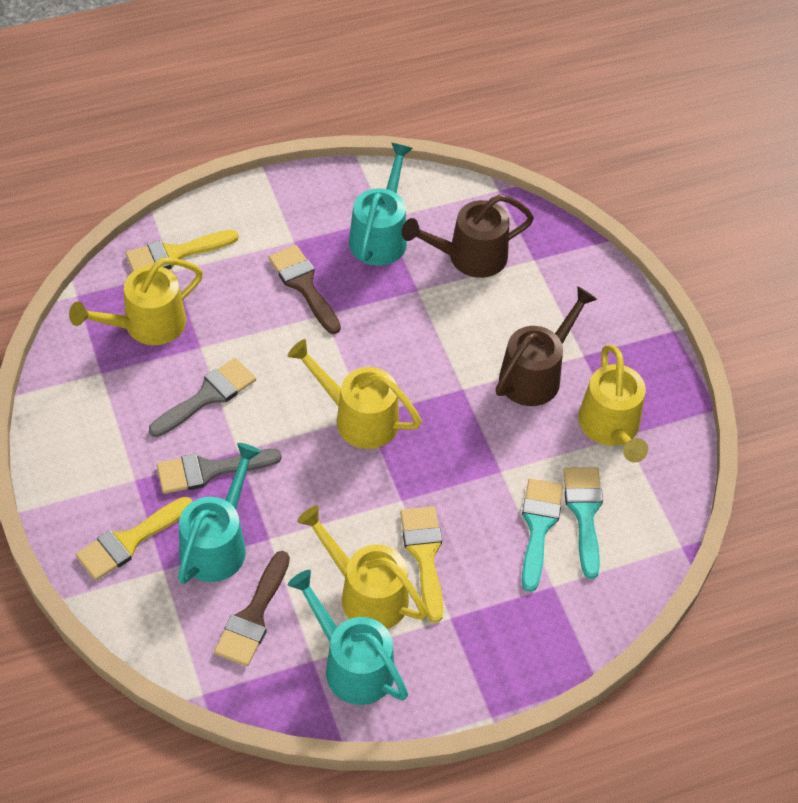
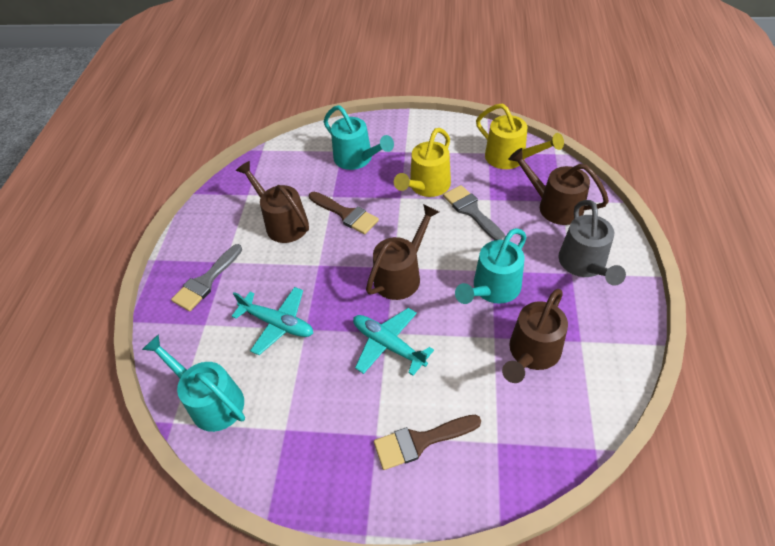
brown watering can: 2 -> 4
grey watering can: 0 -> 1
turquoise brush: 2 -> 0
turquoise plane: 0 -> 2
yellow brush: 3 -> 0
yellow watering can: 4 -> 2

